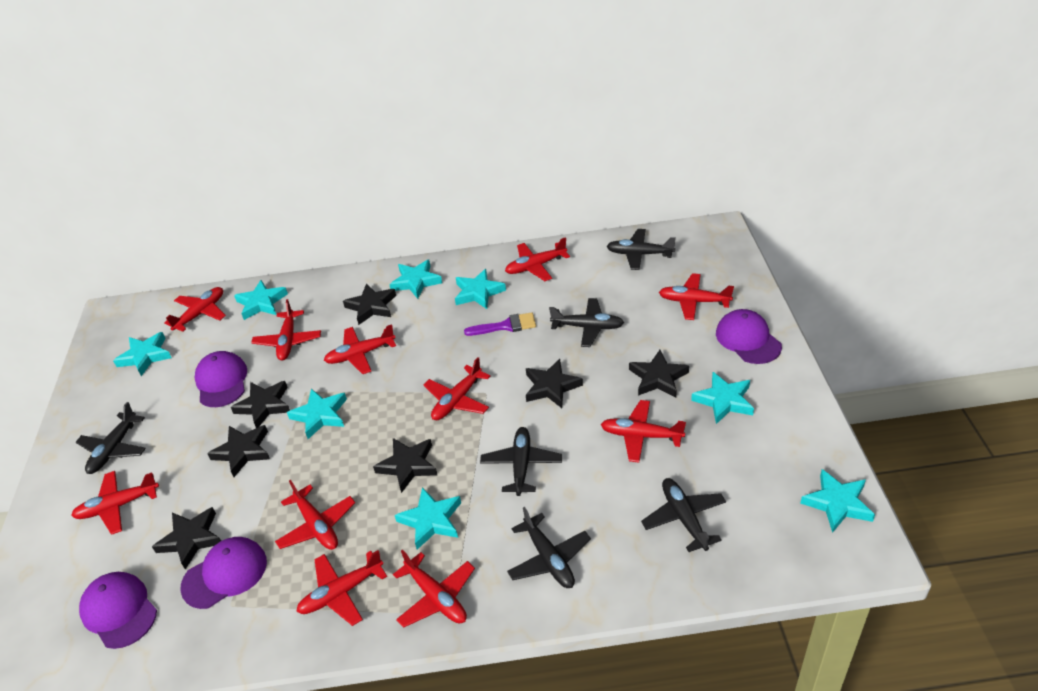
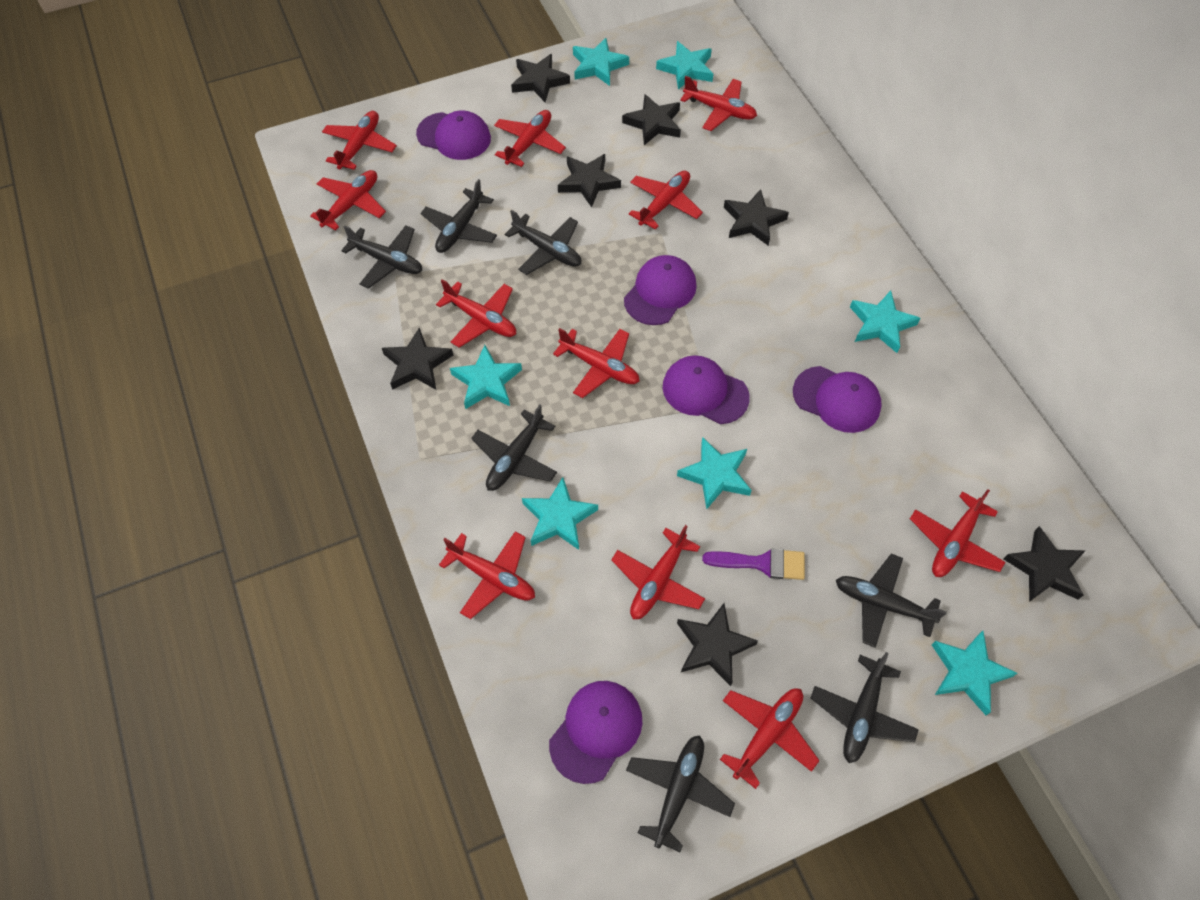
black plane: 6 -> 7
purple cap: 4 -> 5
turquoise star: 8 -> 7

